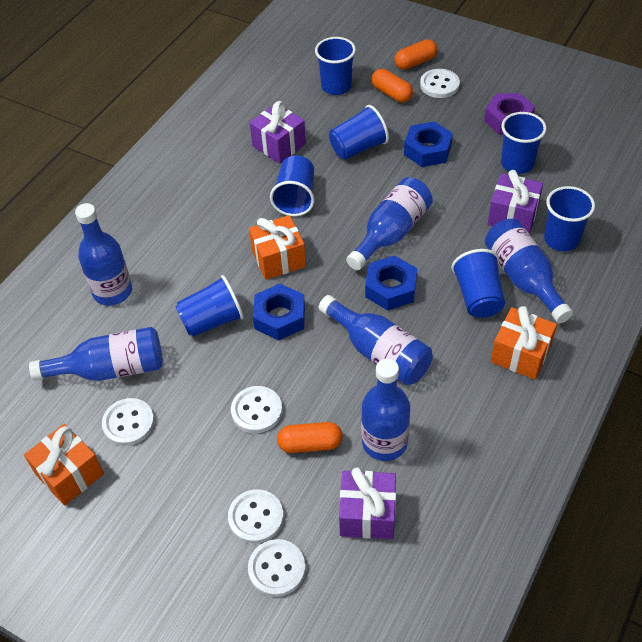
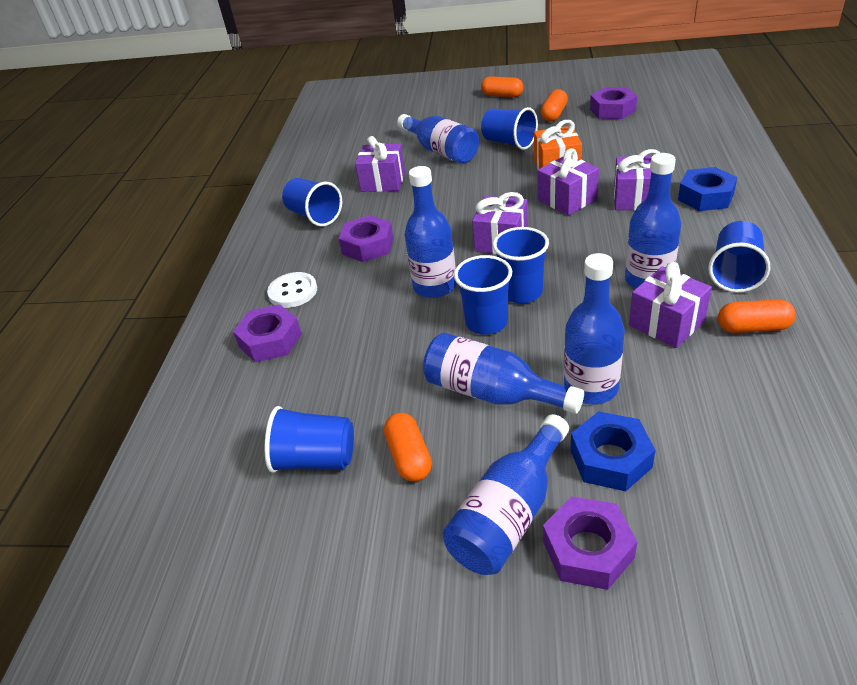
blue cup: 7 -> 6
blue nut: 3 -> 2
orange capsule: 3 -> 4
orange gift: 3 -> 1
purple gift: 3 -> 5
purple nut: 1 -> 4
white button: 5 -> 1

